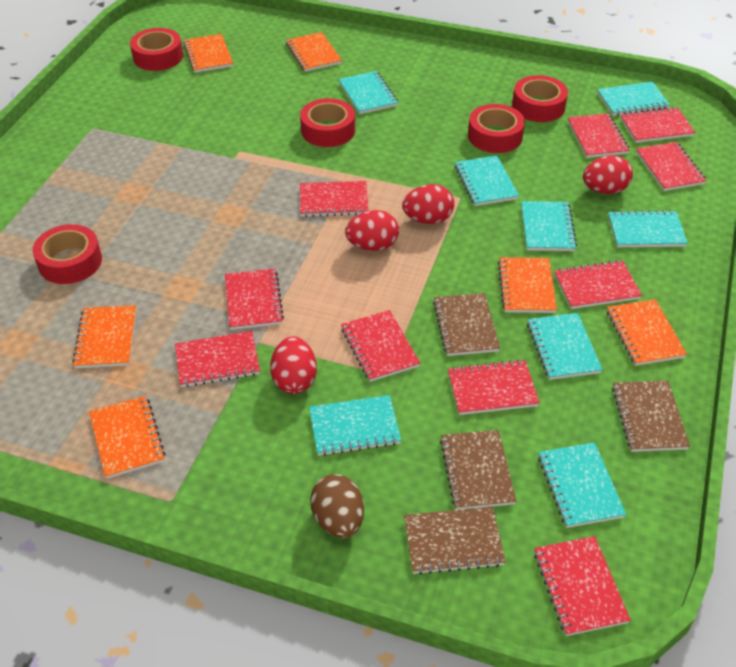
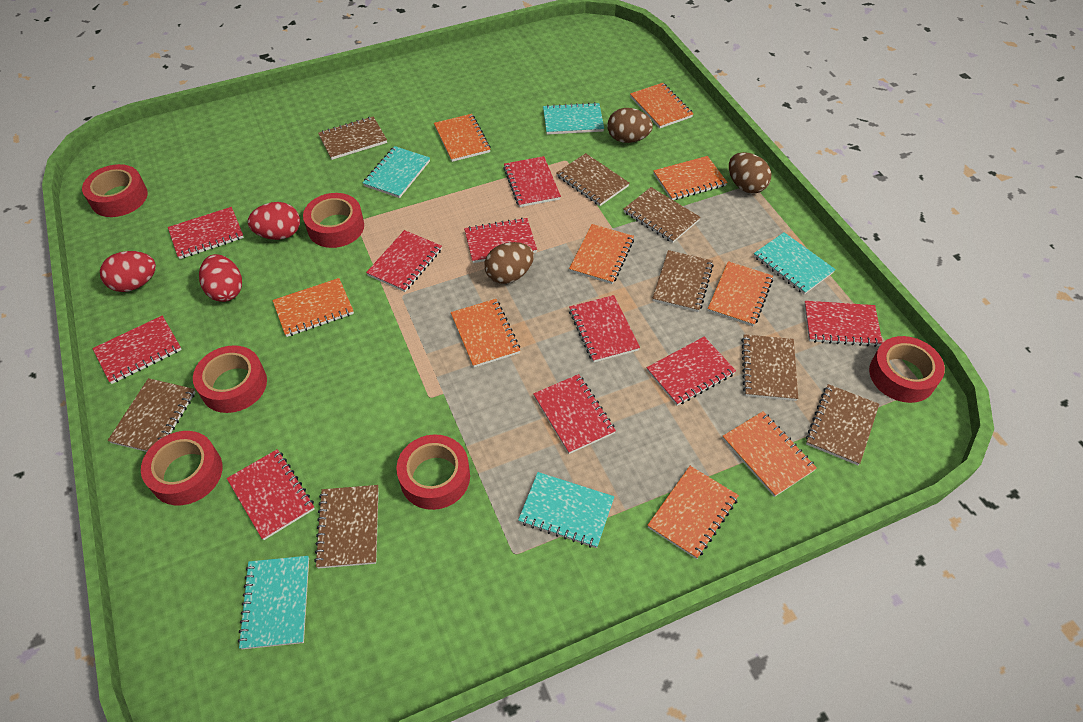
brown egg: 1 -> 3
brown notebook: 4 -> 8
orange notebook: 6 -> 9
red egg: 4 -> 3
red tape: 5 -> 6
turquoise notebook: 8 -> 5

